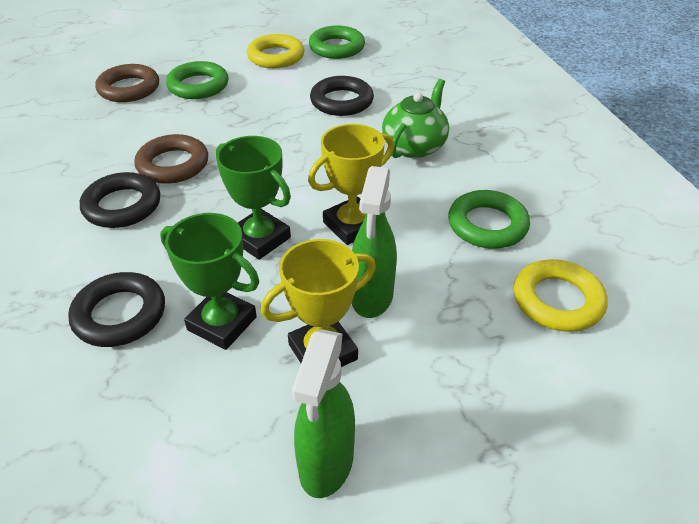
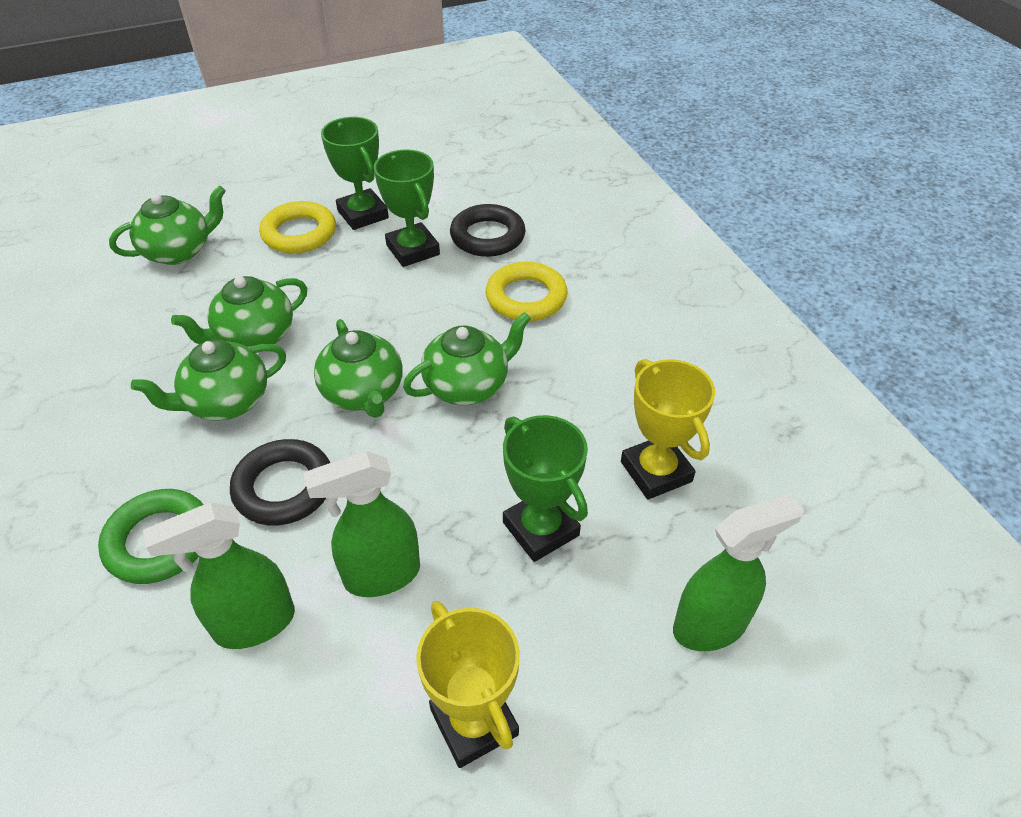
black ring: 3 -> 2
brown ring: 2 -> 0
green ring: 3 -> 1
green spray bottle: 2 -> 3
green teapot: 1 -> 5
green trophy: 2 -> 3

